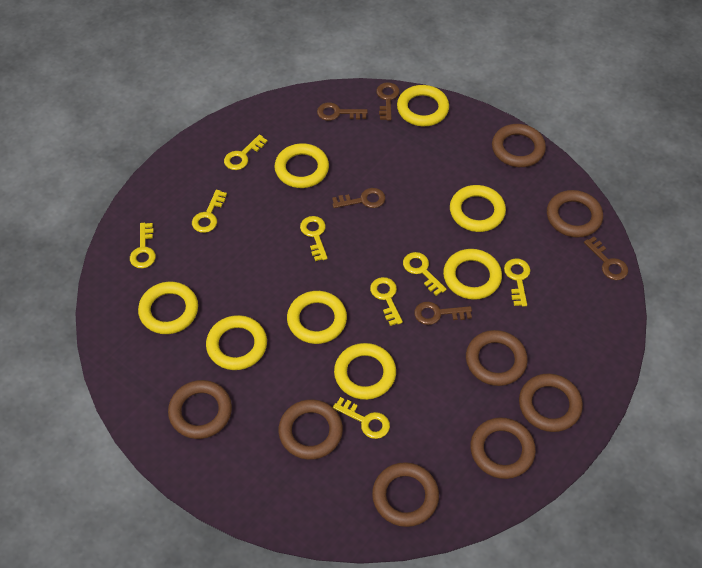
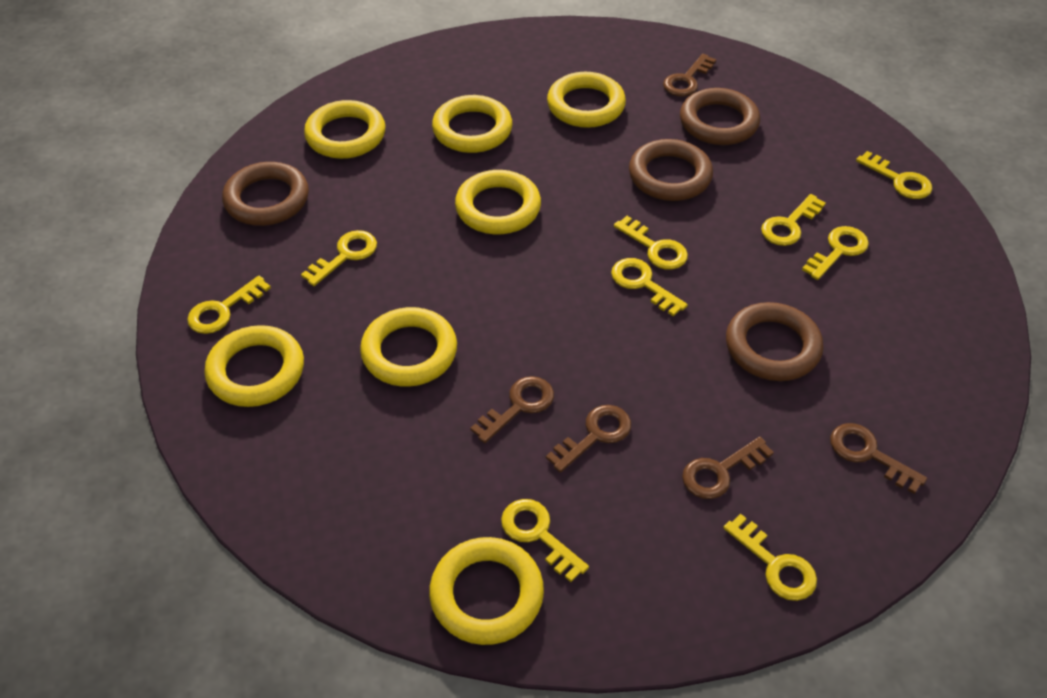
brown ring: 8 -> 4
yellow key: 8 -> 9
yellow ring: 8 -> 7

